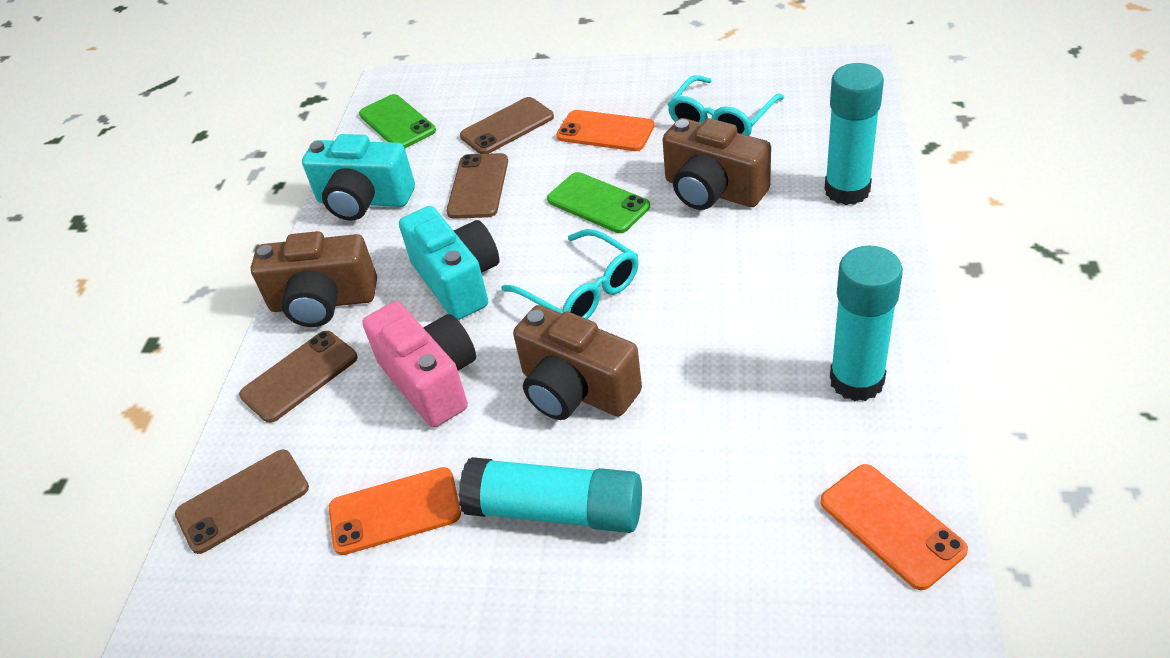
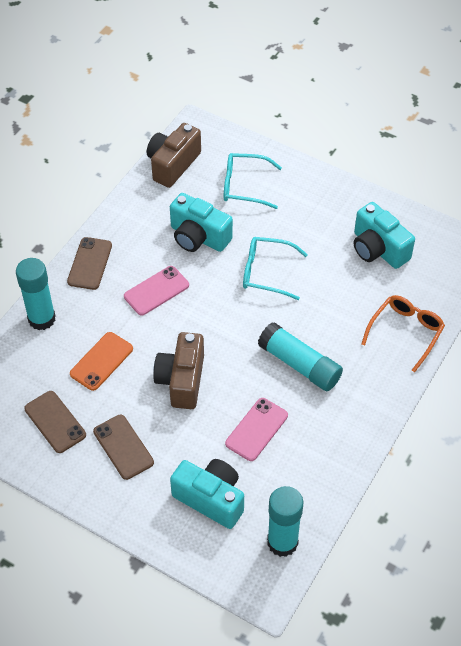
brown camera: 3 -> 2
brown phone: 4 -> 3
green phone: 2 -> 0
orange glasses: 0 -> 1
orange phone: 3 -> 1
pink camera: 1 -> 0
pink phone: 0 -> 2
turquoise camera: 2 -> 3

